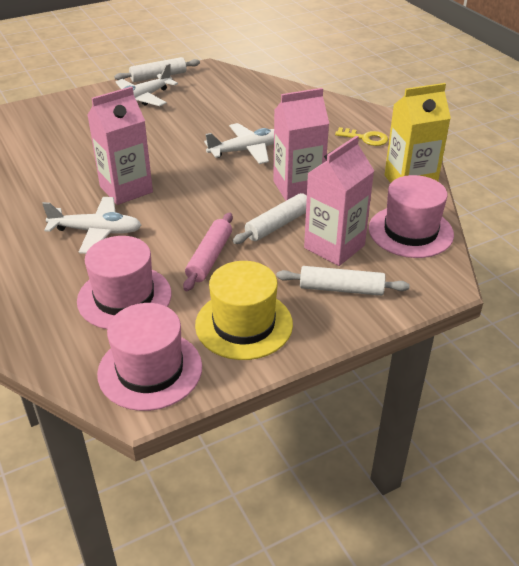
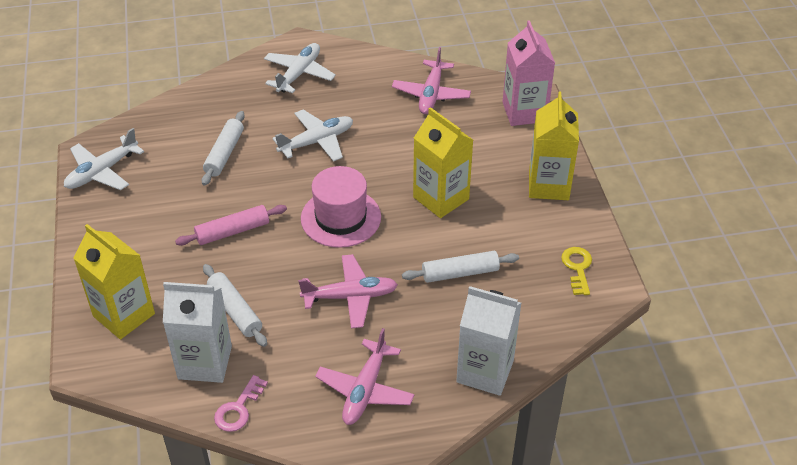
pink carton: 3 -> 1
pink hat: 3 -> 1
pink key: 0 -> 1
pink plane: 0 -> 3
white carton: 0 -> 2
yellow carton: 1 -> 3
yellow hat: 1 -> 0

